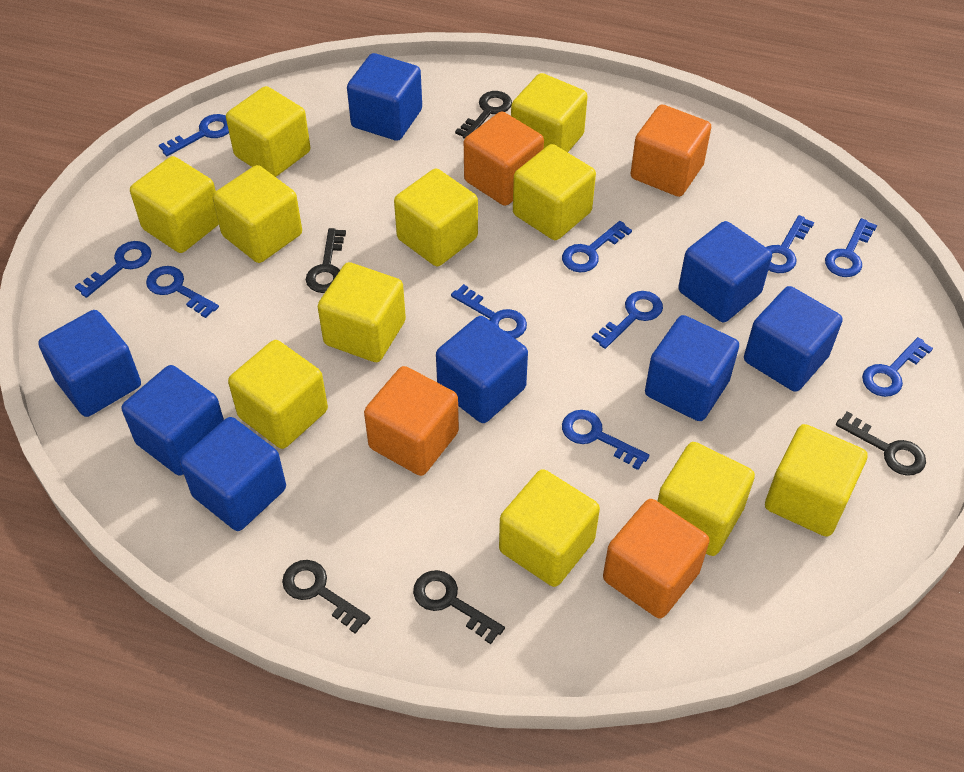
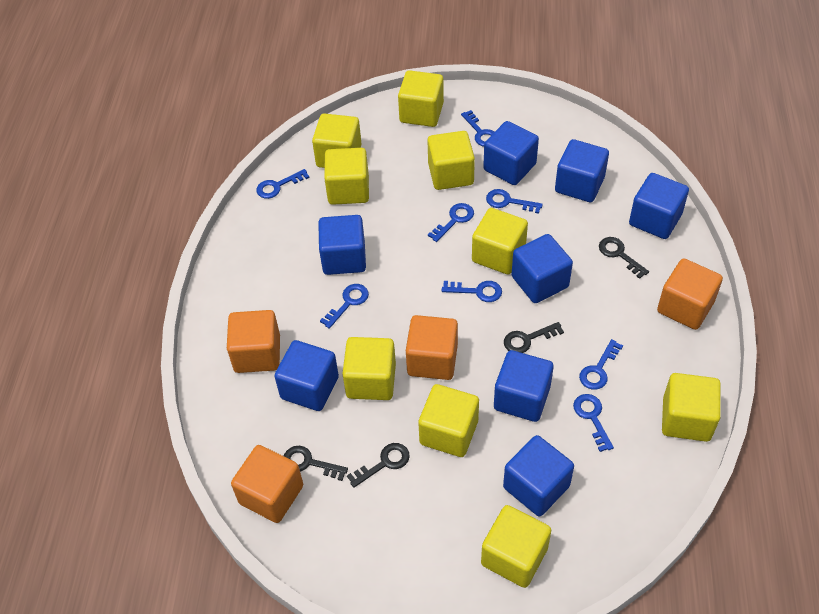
black key: 5 -> 4
blue key: 10 -> 8
yellow cube: 11 -> 9

